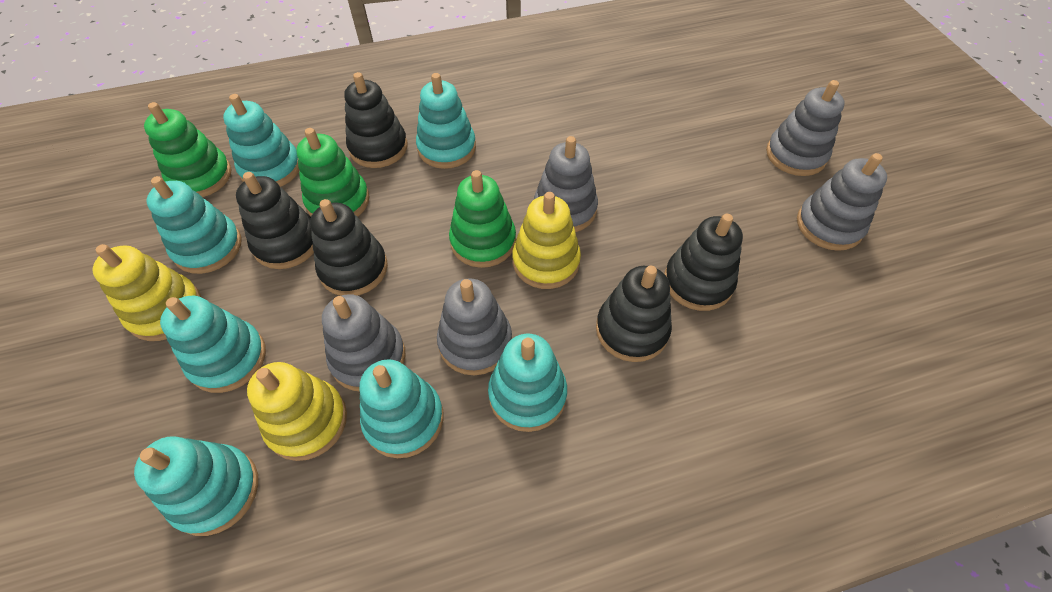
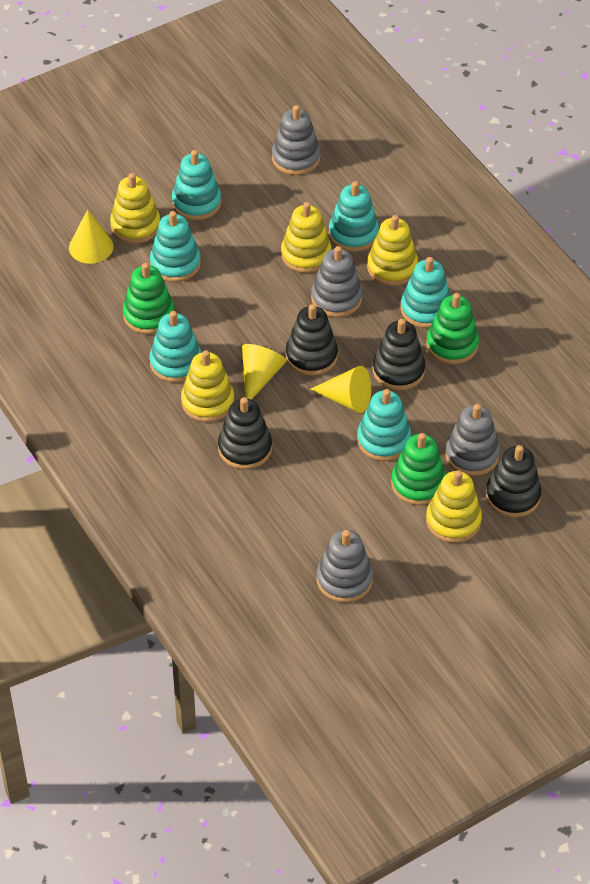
black stacking toy: 5 -> 4
grey stacking toy: 5 -> 4
turquoise stacking toy: 7 -> 6
yellow cone: 0 -> 3
yellow stacking toy: 3 -> 5

